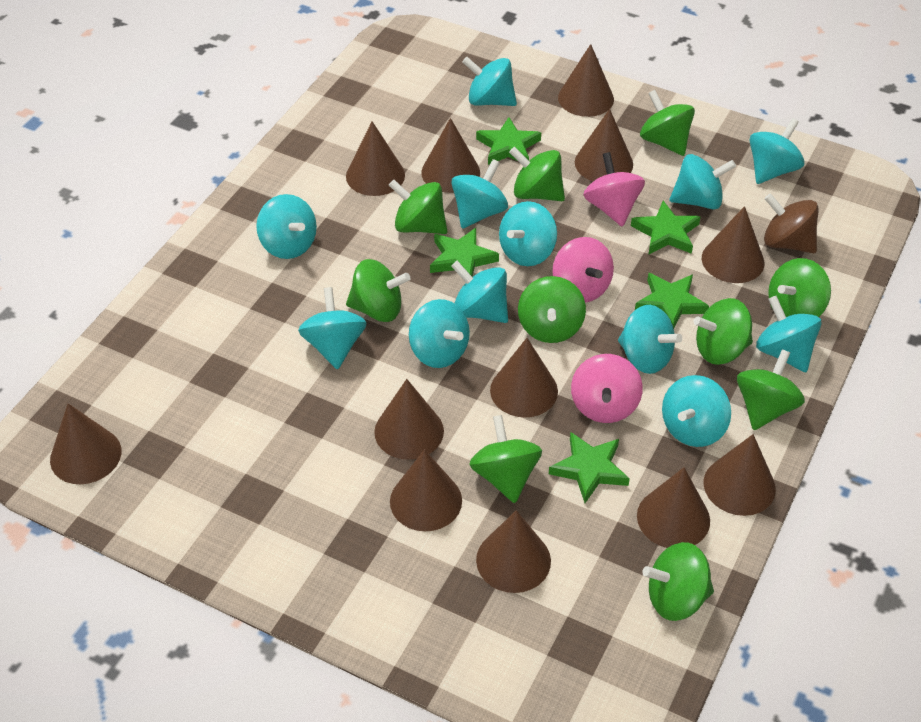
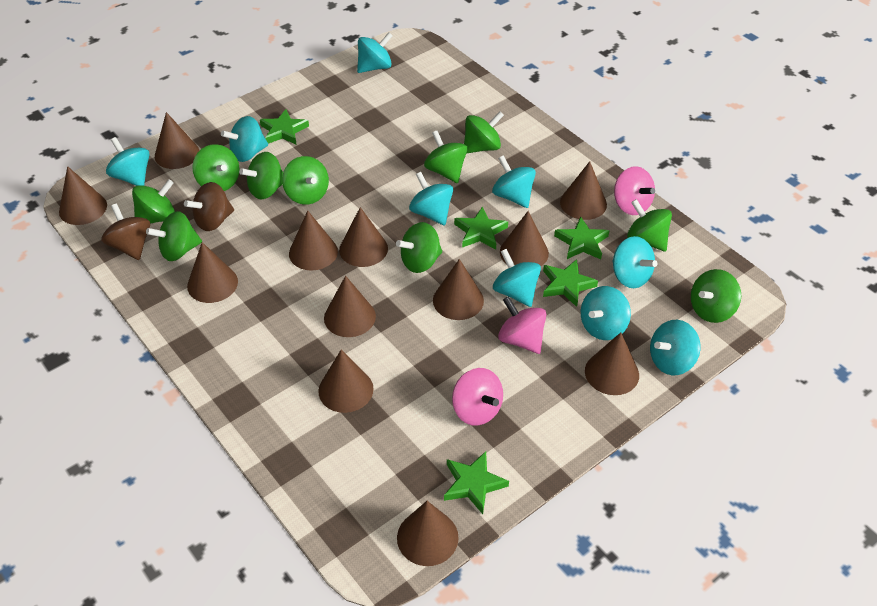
brown spinning top: 1 -> 2
turquoise spinning top: 12 -> 9

